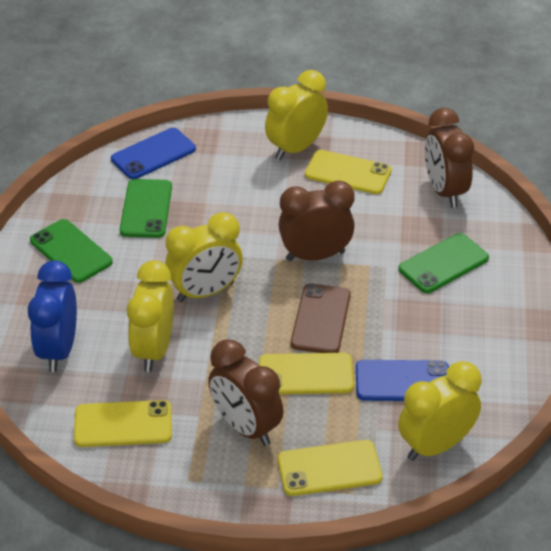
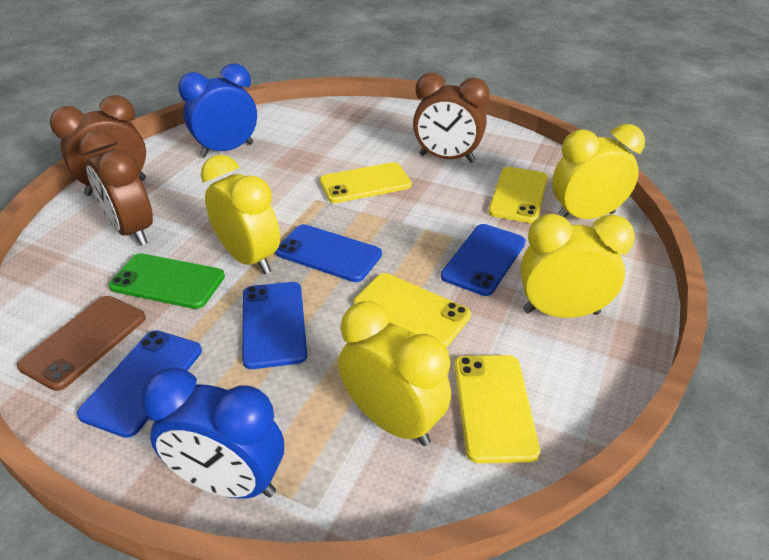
blue clock: 1 -> 2
blue phone: 2 -> 4
green phone: 3 -> 1

